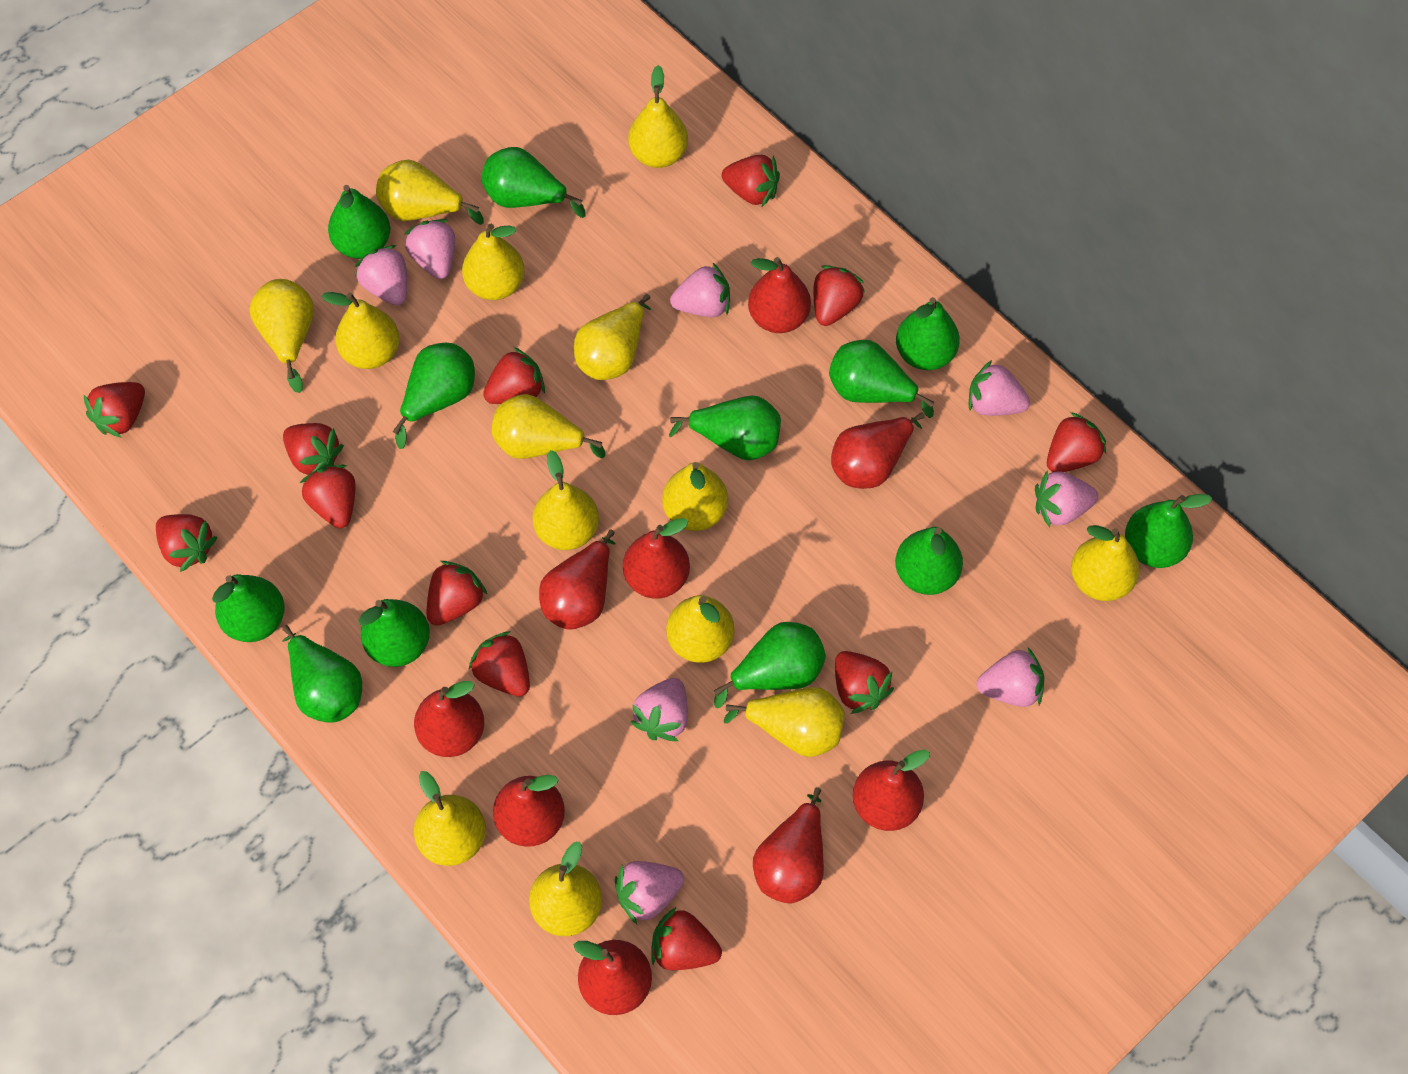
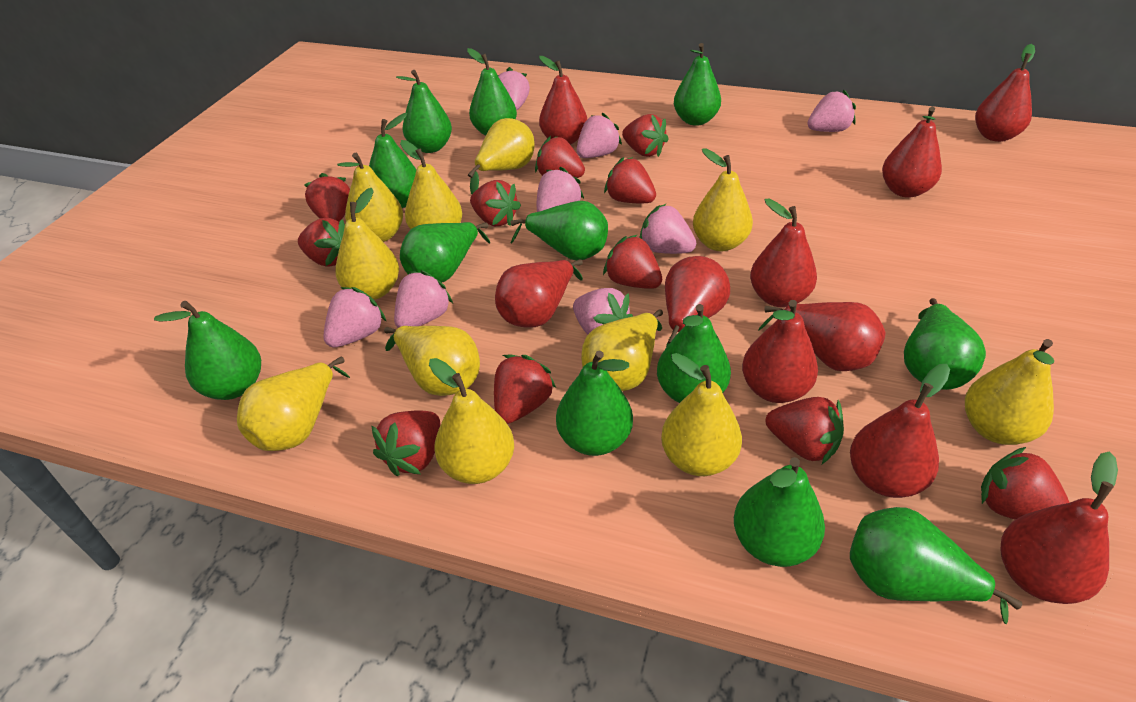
red pear: 9 -> 10
red strawberry: 12 -> 11
yellow pear: 14 -> 11

